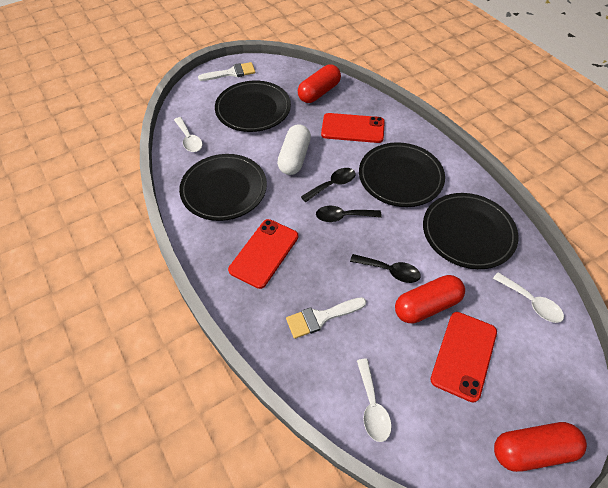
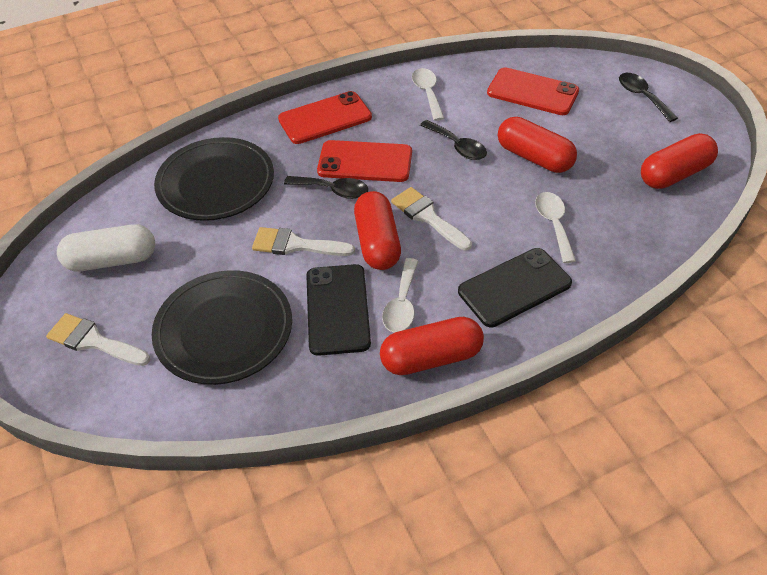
black phone: 0 -> 2
black plate: 4 -> 2
red capsule: 3 -> 4
white brush: 2 -> 3

